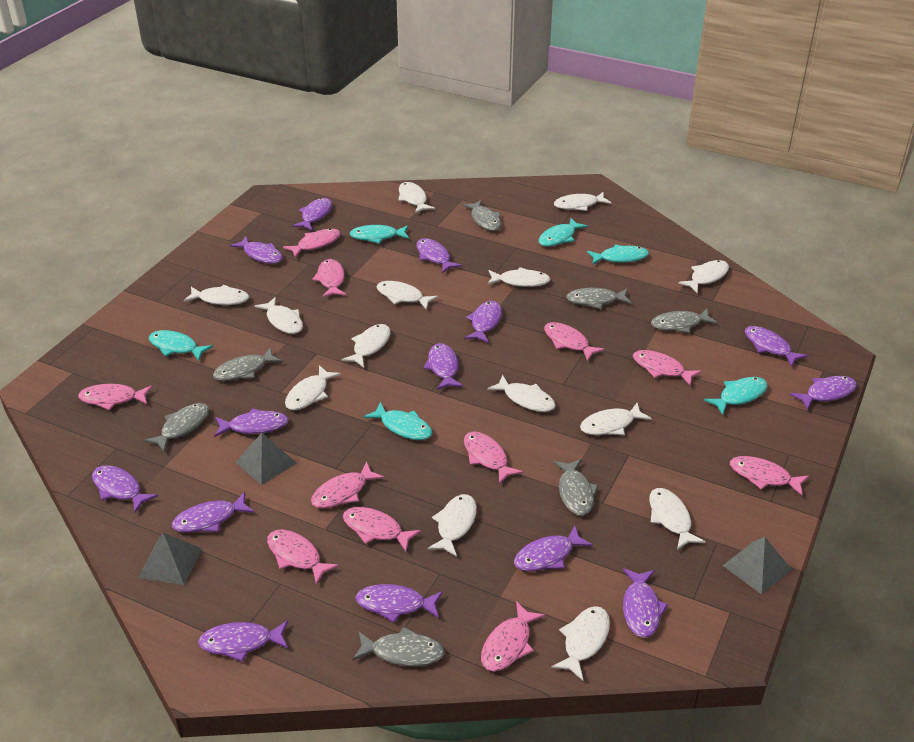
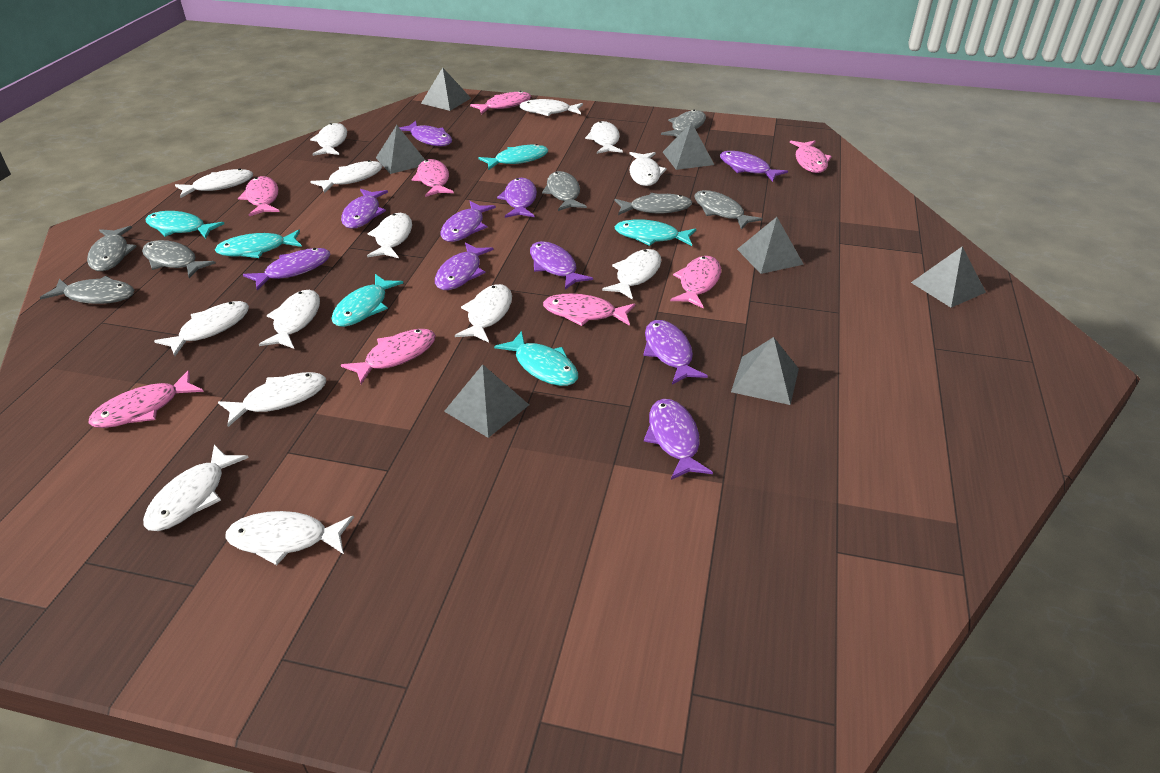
grey pyramid: 3 -> 7
pink fish: 11 -> 8
purple fish: 14 -> 10

